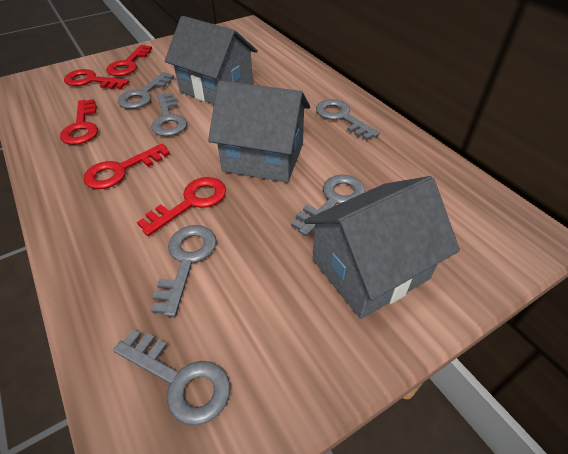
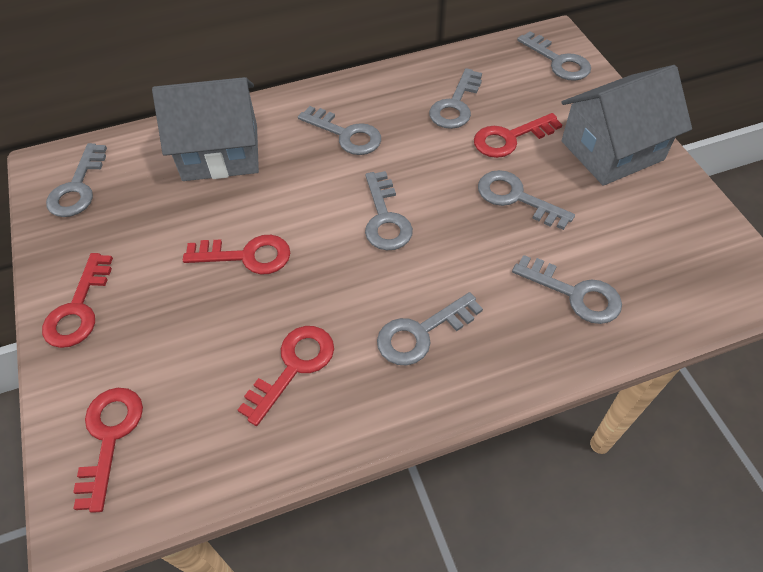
grey house: 3 -> 2
grey key: 6 -> 8

